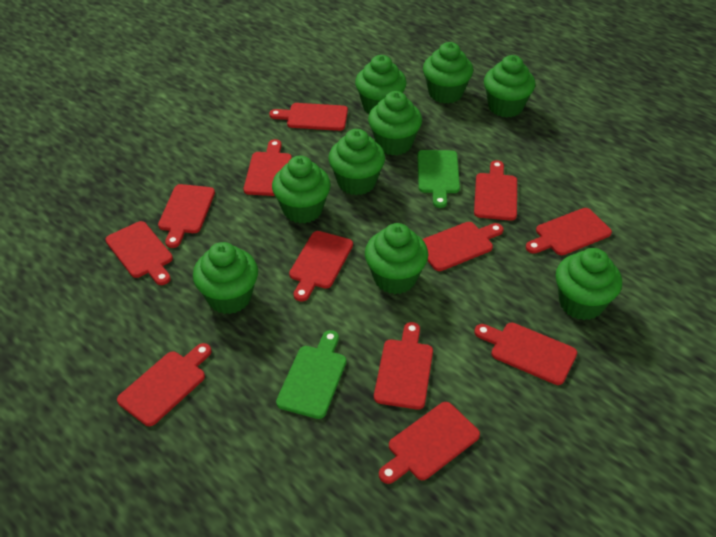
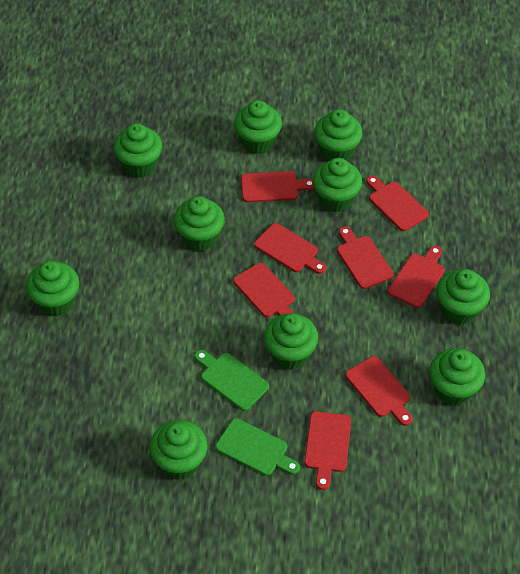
green cupcake: 9 -> 10
red cutting board: 12 -> 8

